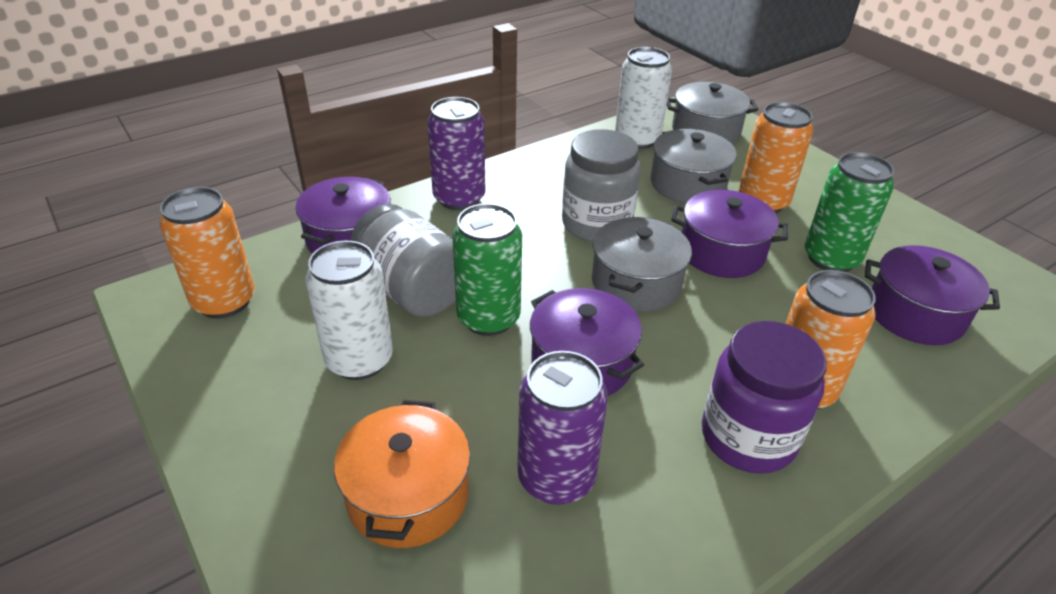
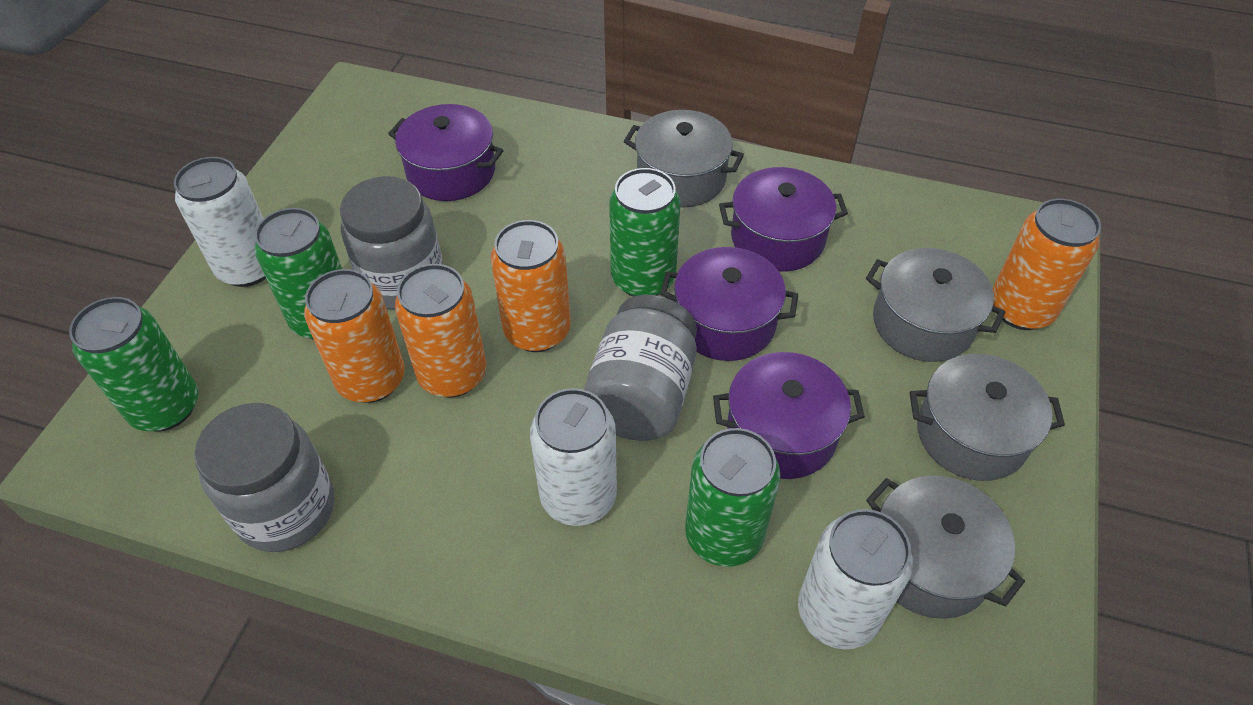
green can: 2 -> 4
grey jar: 2 -> 3
grey pot: 3 -> 4
orange can: 3 -> 4
orange pot: 1 -> 0
purple can: 2 -> 0
purple jar: 1 -> 0
white can: 2 -> 3

